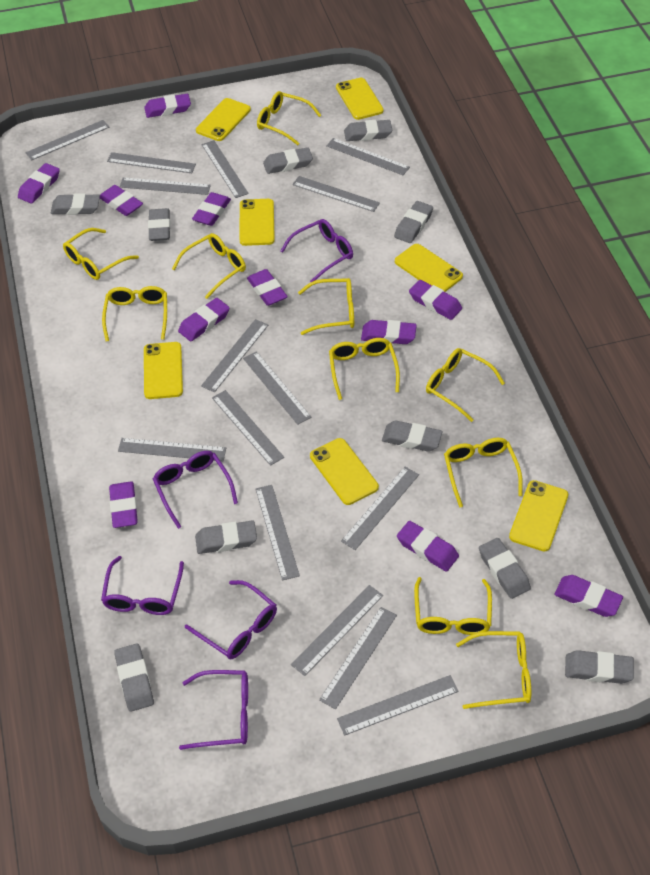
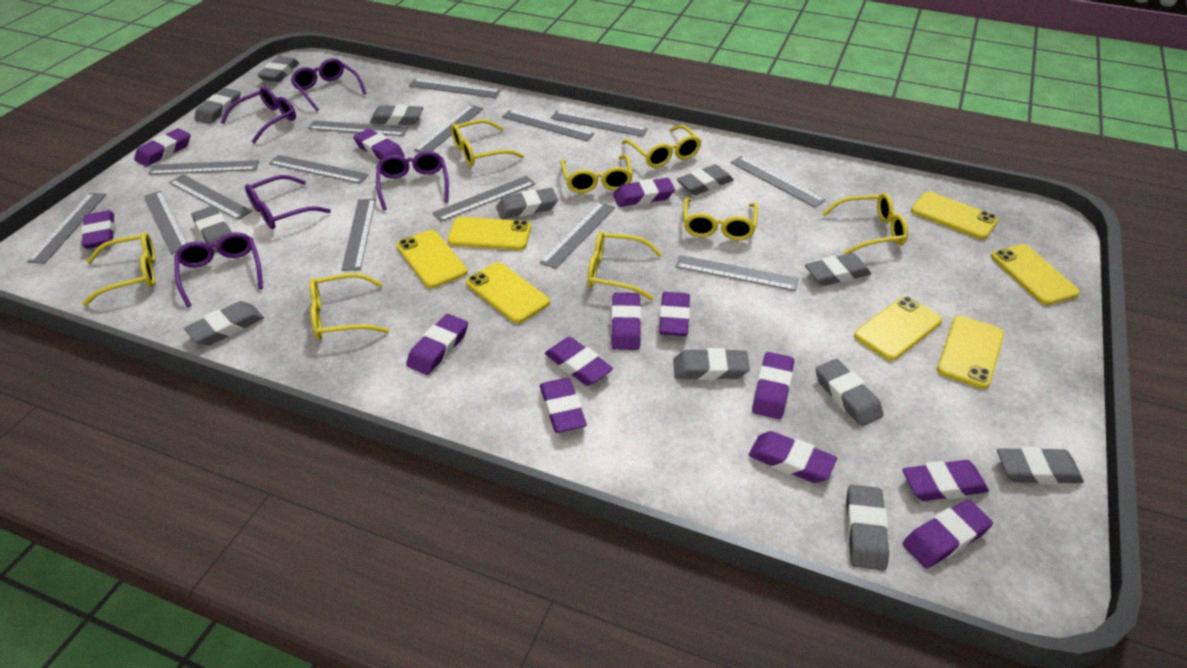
grey eraser: 10 -> 12
purple eraser: 11 -> 13
yellow glasses: 10 -> 8

